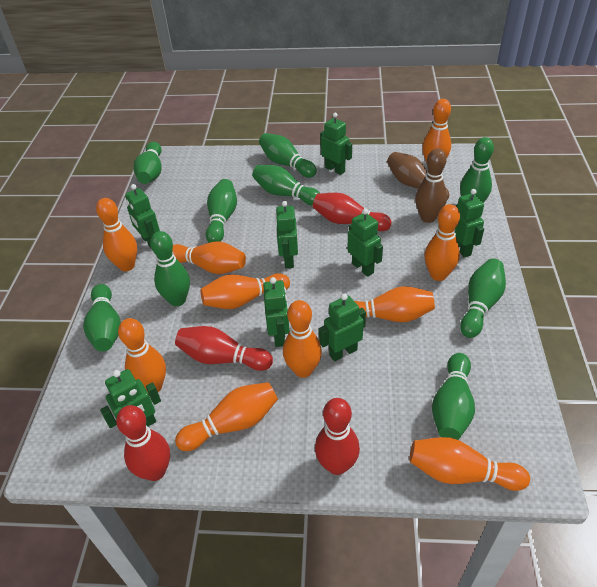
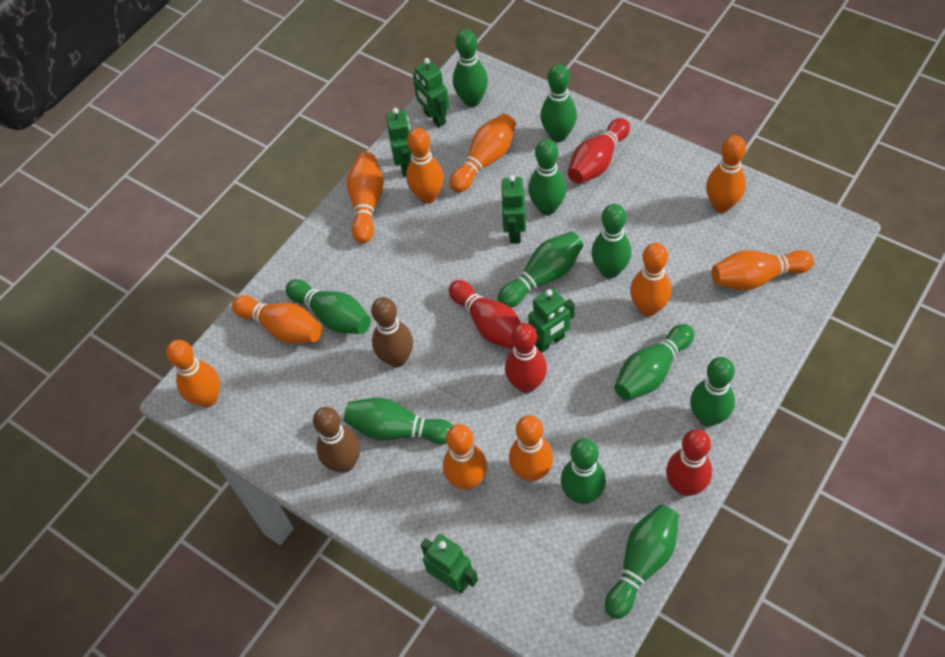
green bowling pin: 9 -> 11
green robot: 8 -> 5

